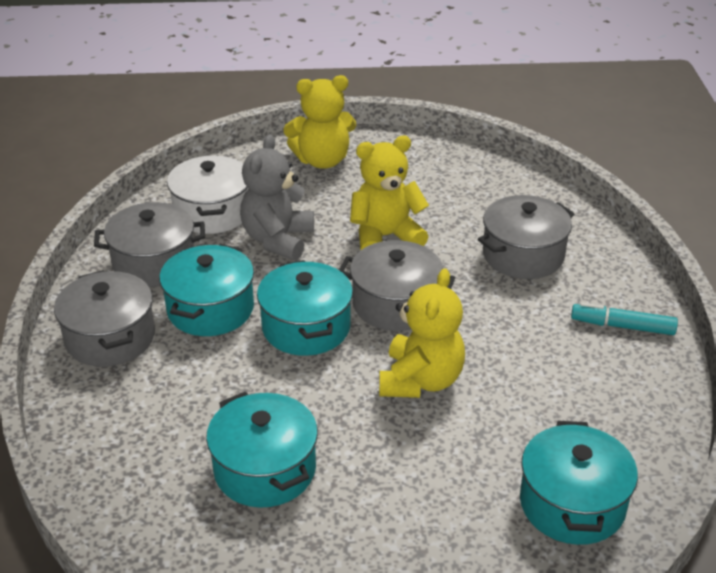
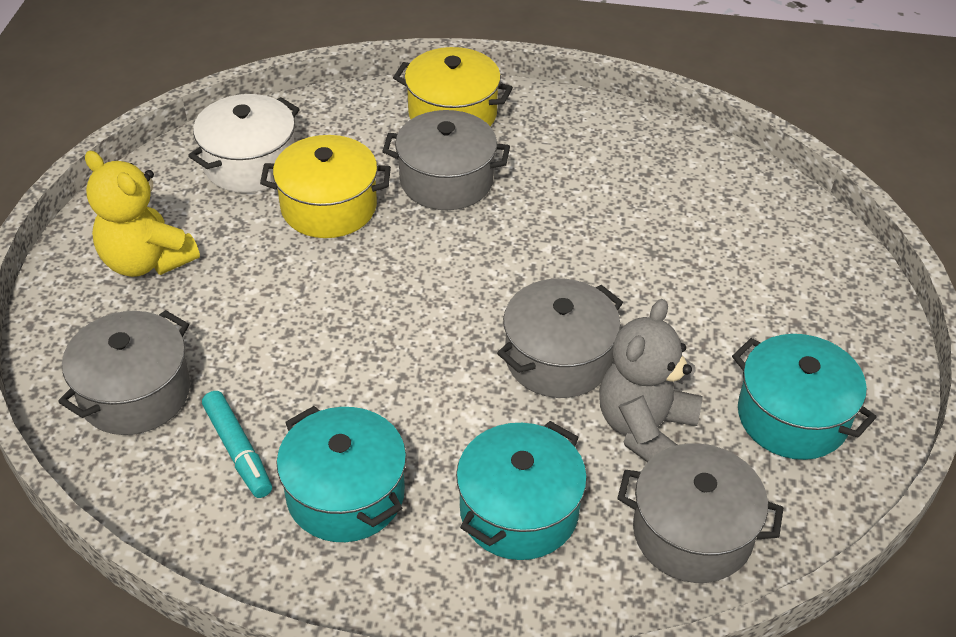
turquoise pot: 4 -> 3
yellow pot: 0 -> 2
yellow teddy bear: 3 -> 1

